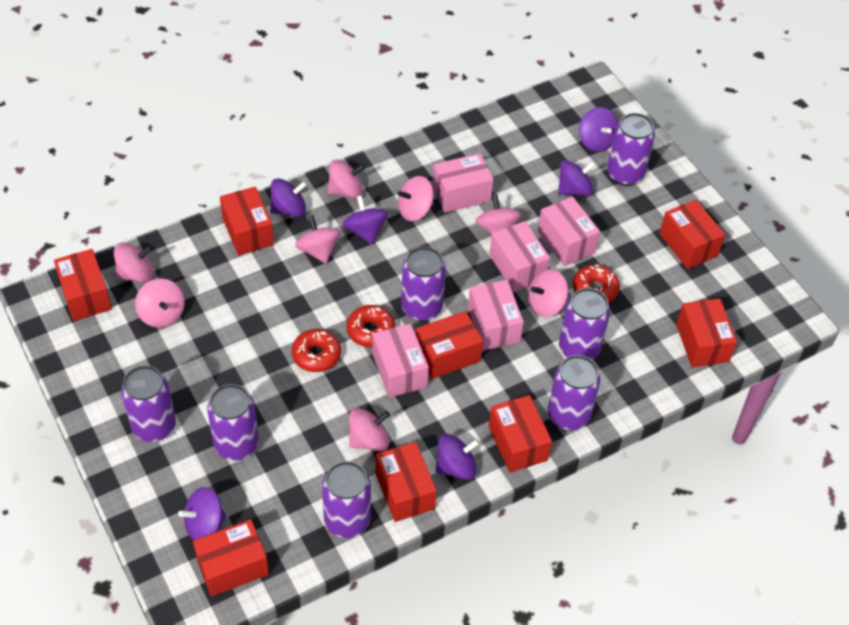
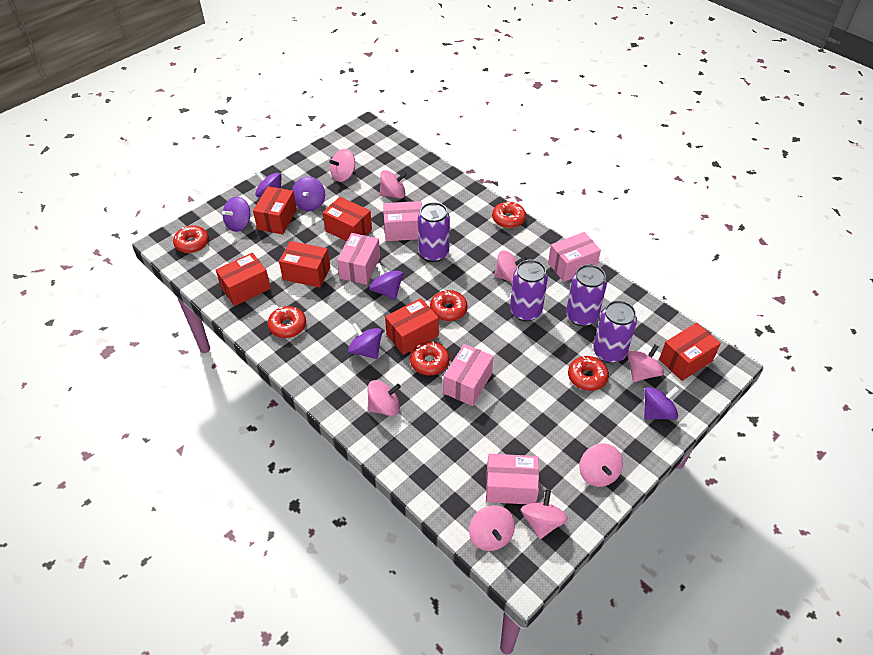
purple can: 7 -> 4
red box: 8 -> 6
red donut: 3 -> 6

